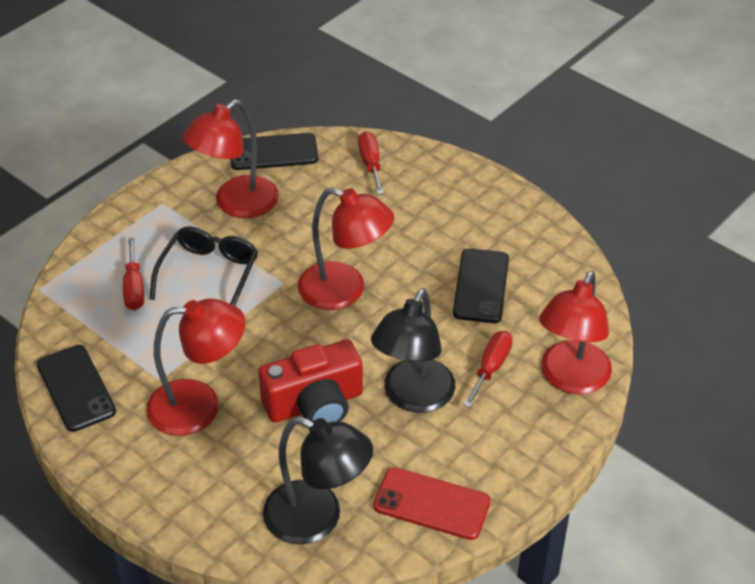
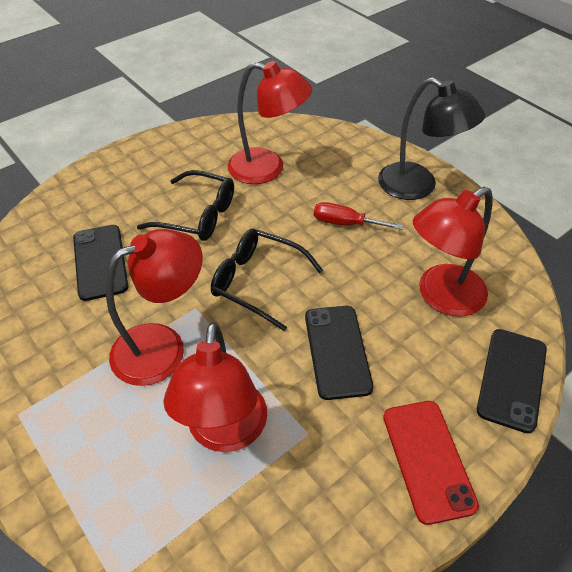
black glasses: 1 -> 2
black lamp: 2 -> 1
red camera: 1 -> 0
red screwdriver: 3 -> 1

